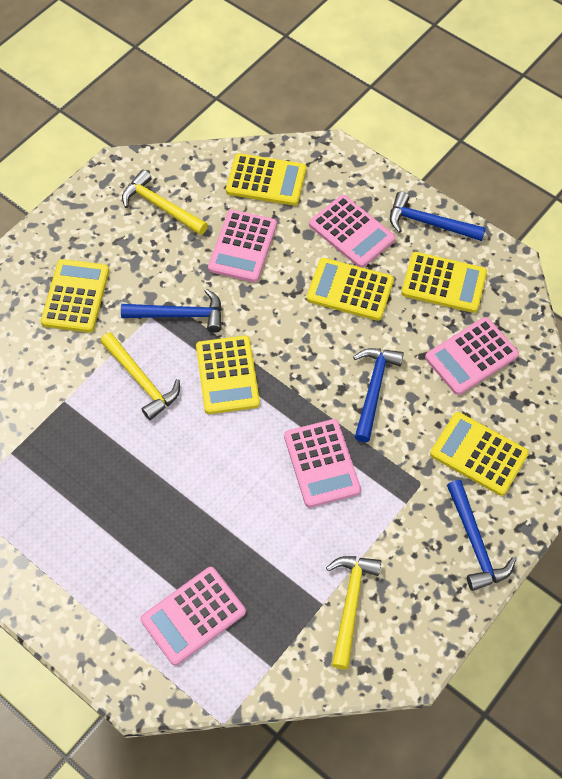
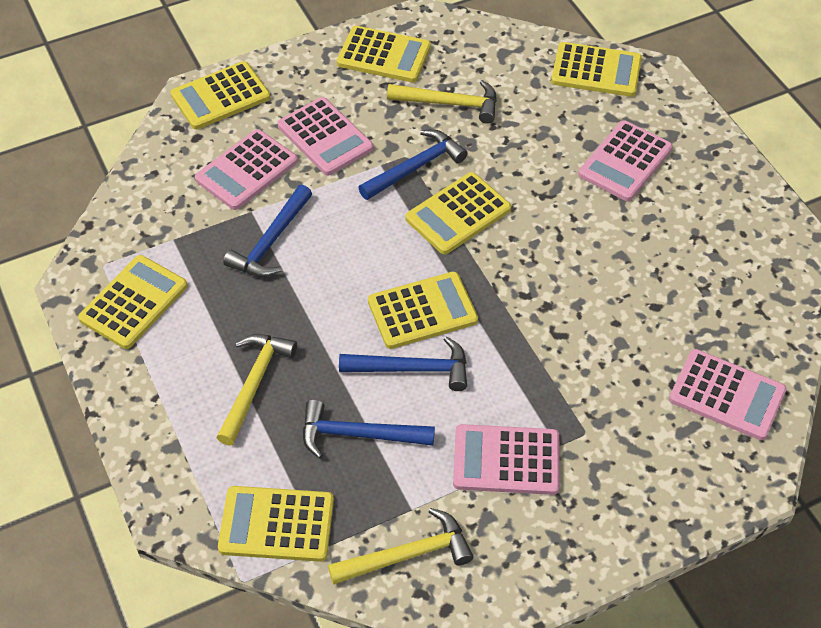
yellow calculator: 6 -> 7

